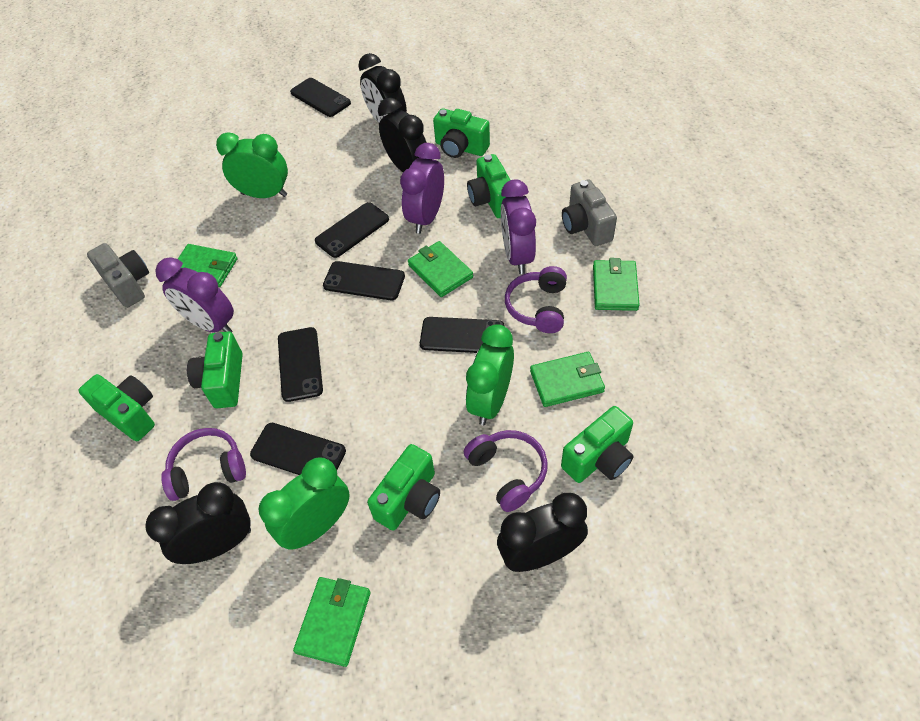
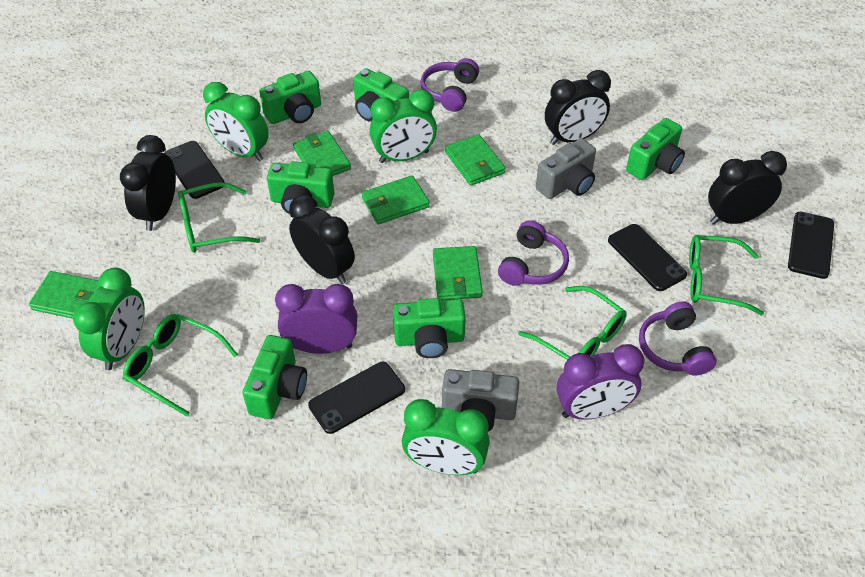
black phone: 6 -> 4
green clock: 3 -> 4
green glasses: 0 -> 4
purple clock: 3 -> 2

